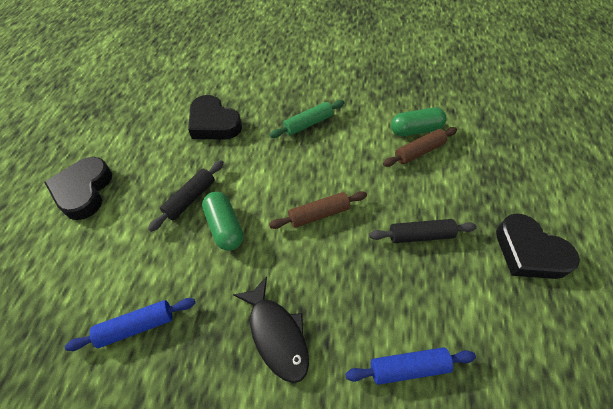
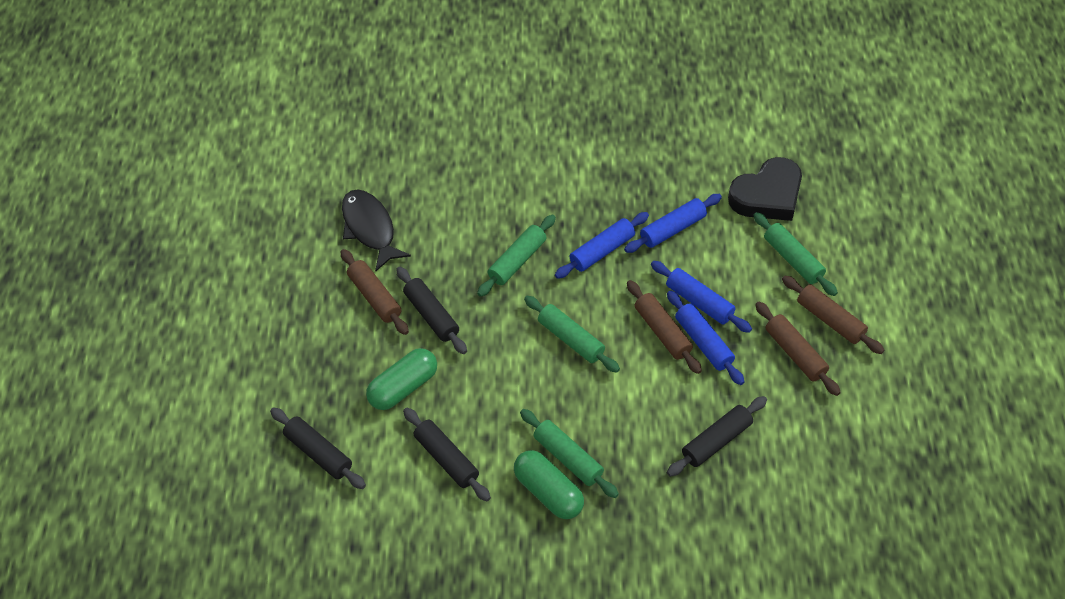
black heart: 3 -> 1
black rolling pin: 2 -> 4
blue rolling pin: 2 -> 4
brown rolling pin: 2 -> 4
green rolling pin: 1 -> 4

